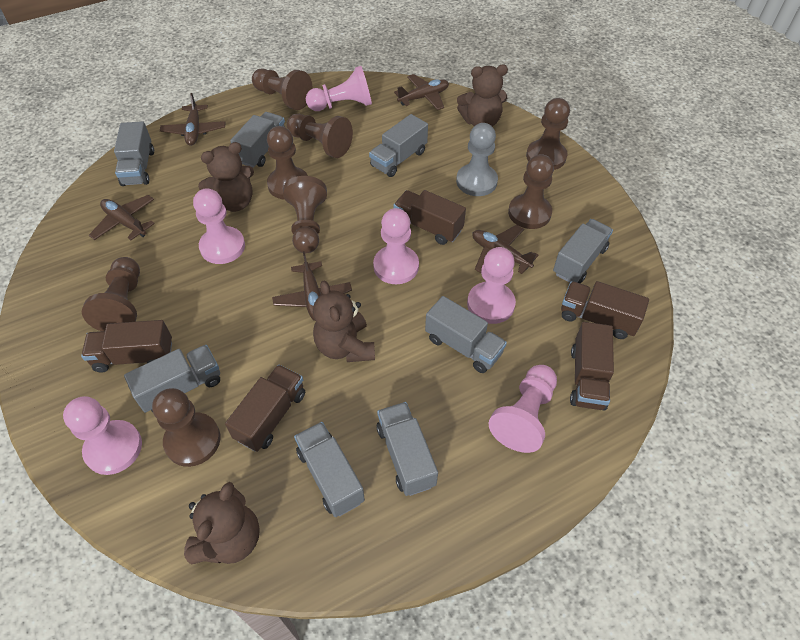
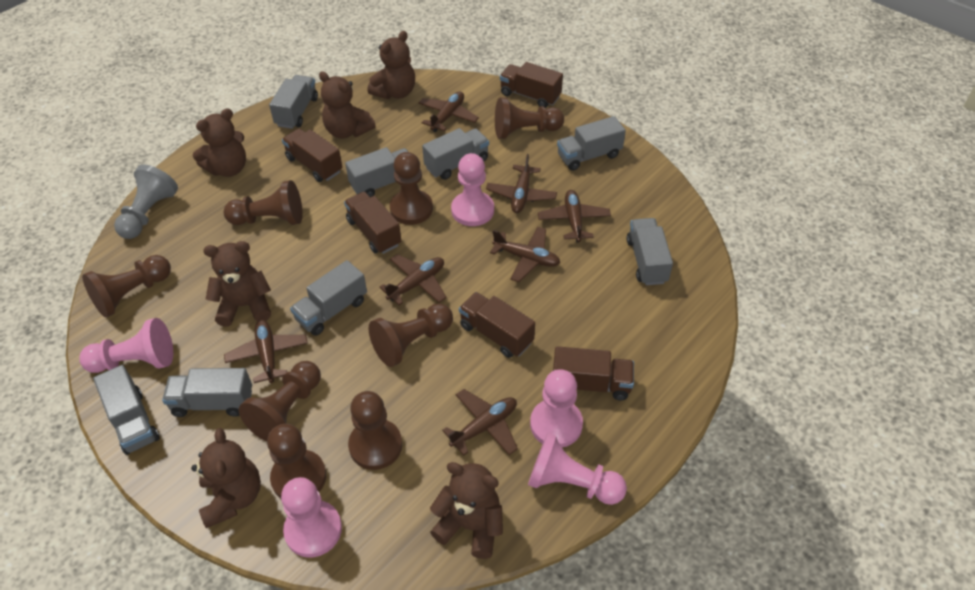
brown plane: 5 -> 7
brown teddy bear: 4 -> 6
pink pawn: 6 -> 5

